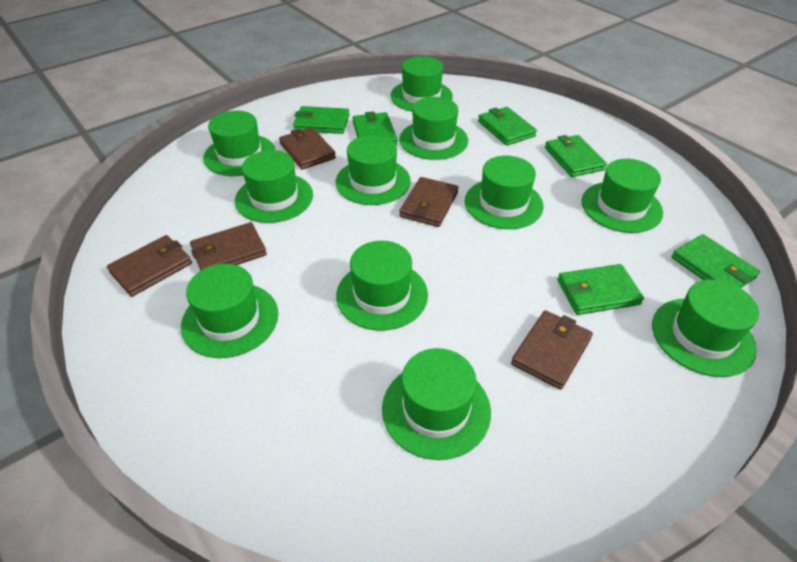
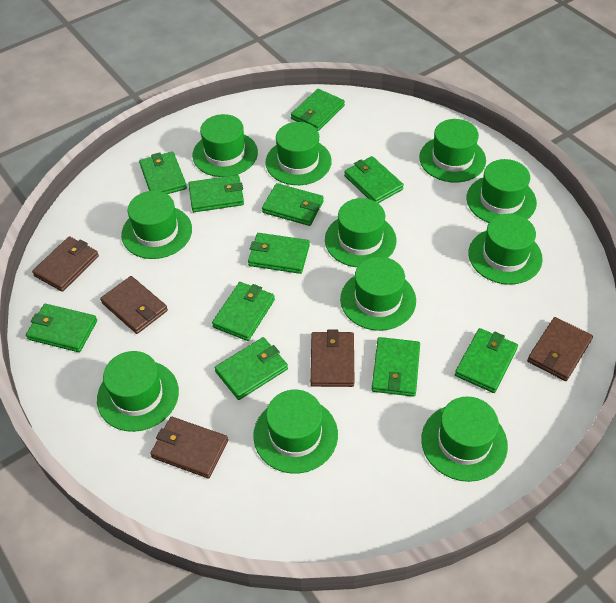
green wallet: 6 -> 11

